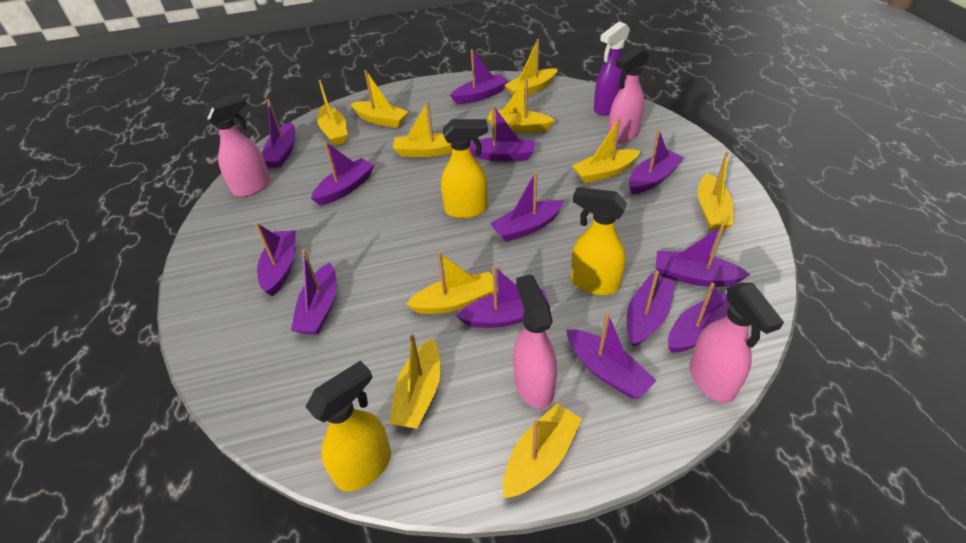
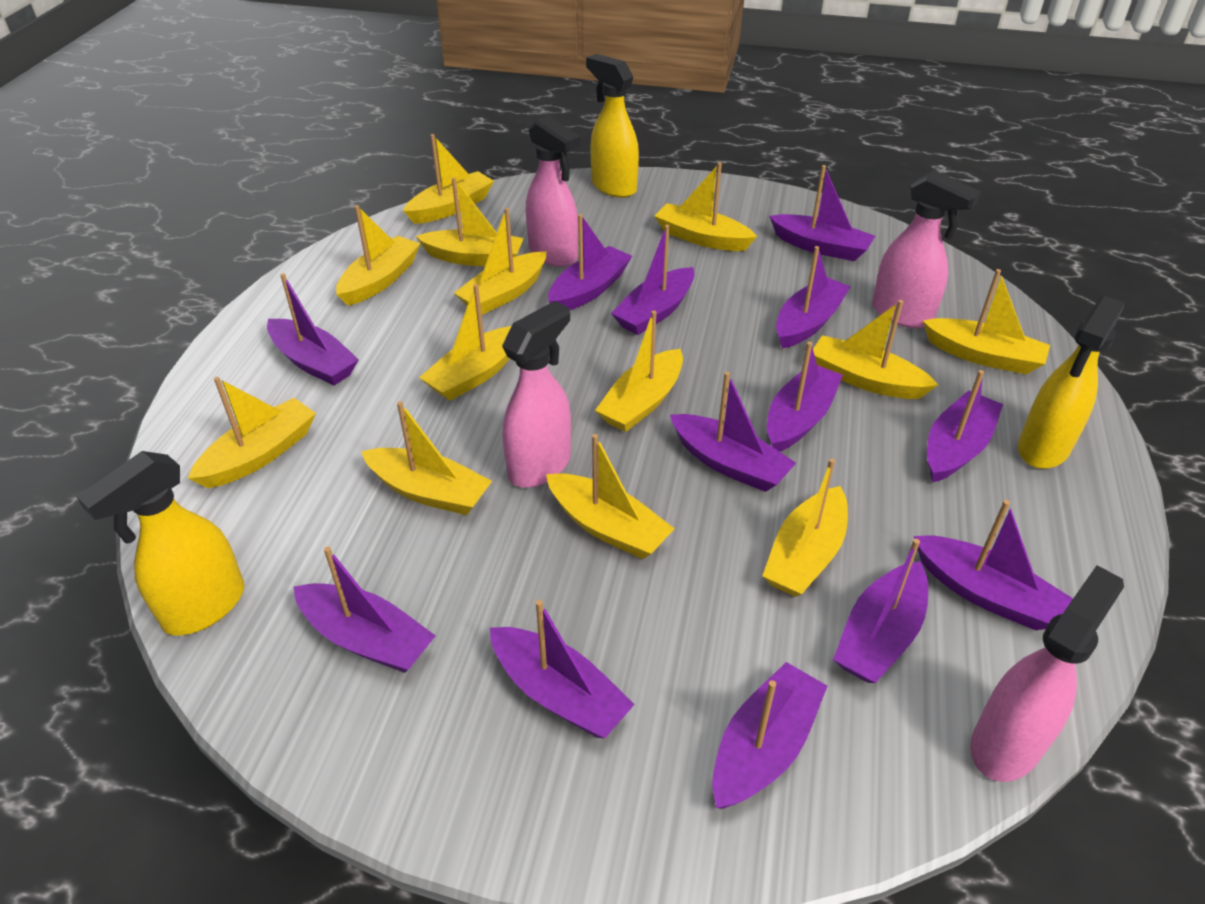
purple spray bottle: 1 -> 0
yellow boat: 10 -> 13

